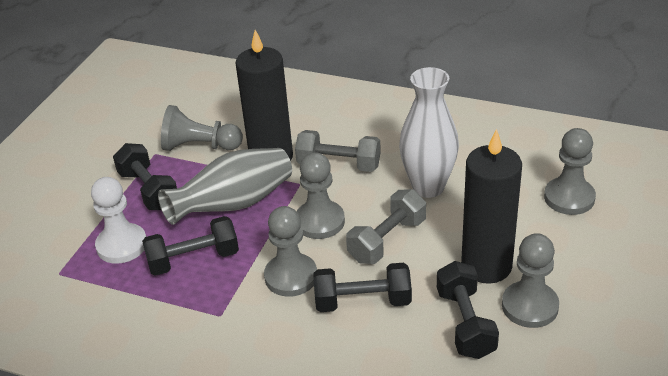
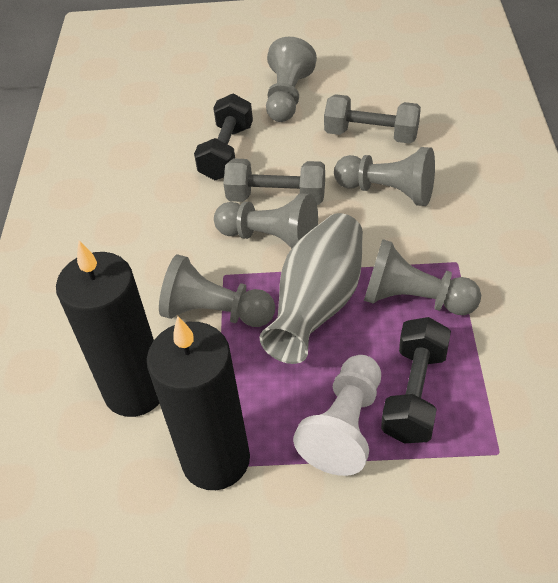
black dumbbell: 4 -> 2
white vase: 1 -> 0

